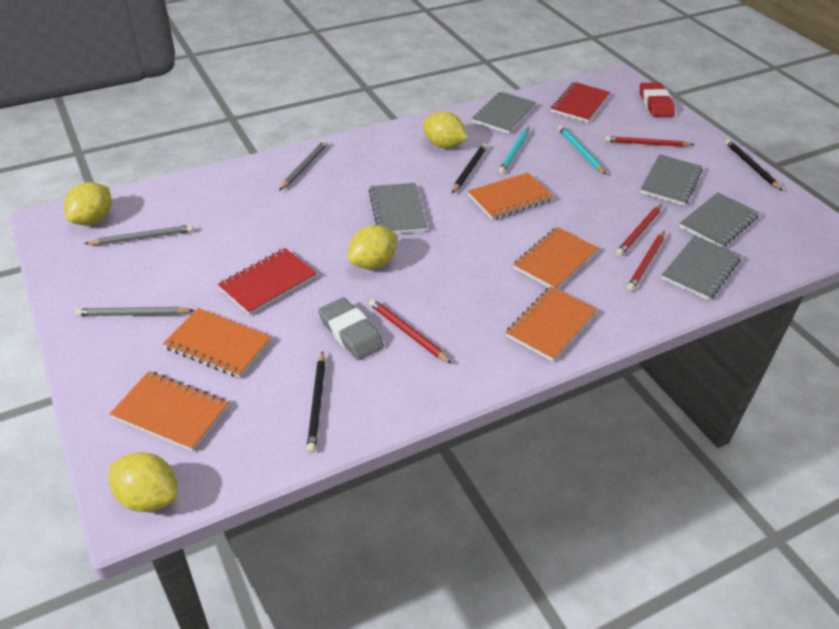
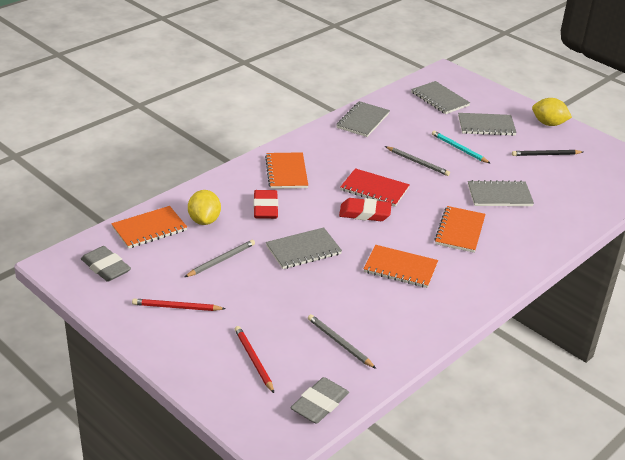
black pencil: 3 -> 1
grey eraser: 1 -> 2
orange notebook: 5 -> 4
red eraser: 1 -> 2
red notebook: 2 -> 1
red pencil: 4 -> 2
turquoise pencil: 2 -> 1
yellow lemon: 4 -> 2

